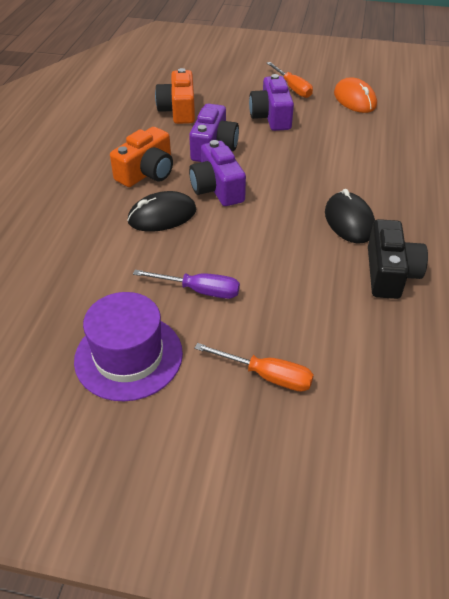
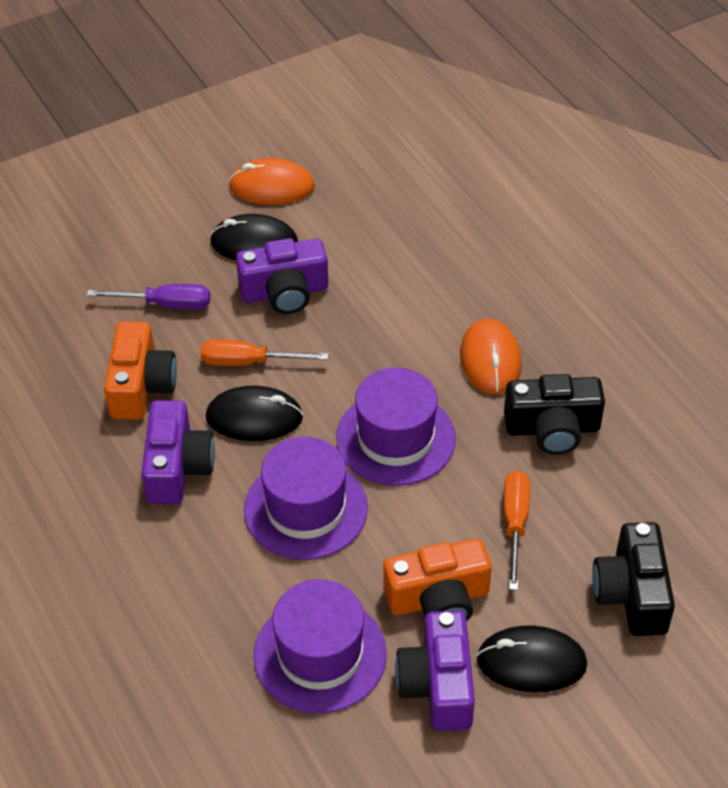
black camera: 1 -> 2
black mouse: 2 -> 3
orange mouse: 1 -> 2
purple hat: 1 -> 3

